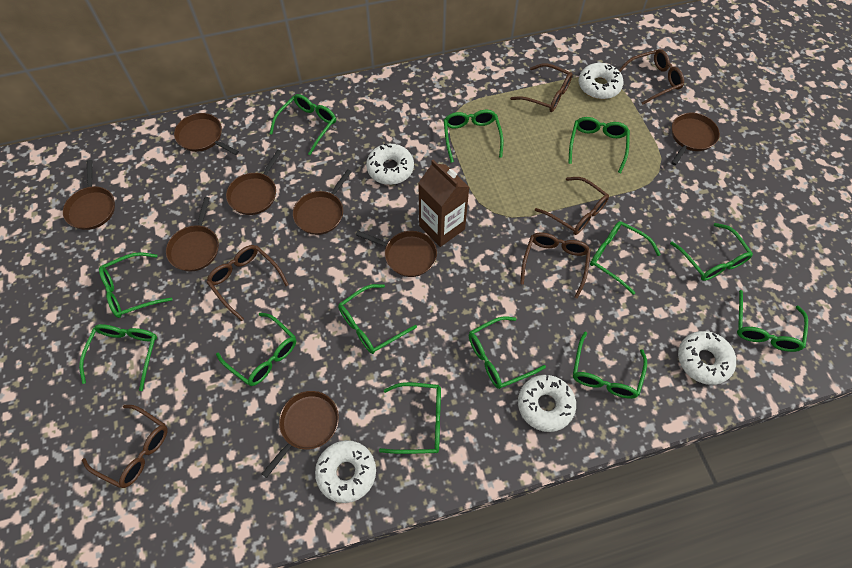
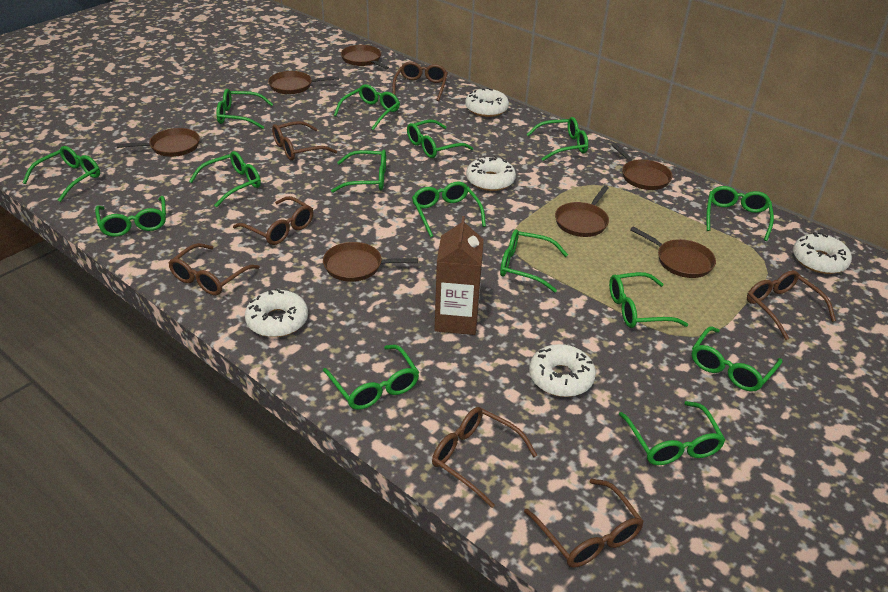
brown glasses: 6 -> 7
brown pan: 8 -> 7
green glasses: 13 -> 15

